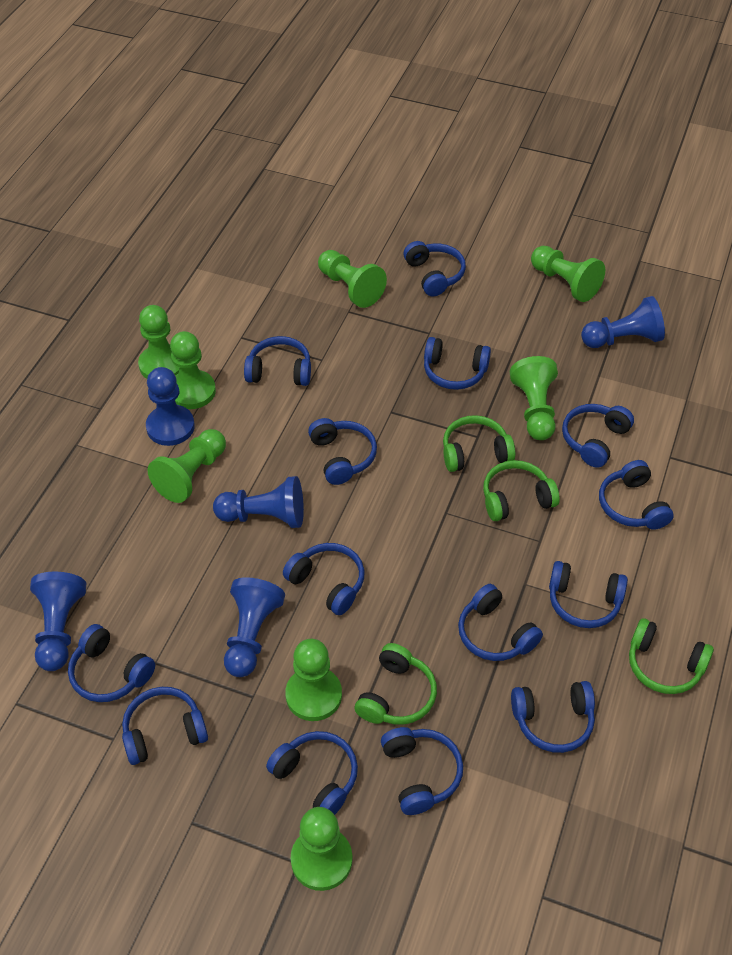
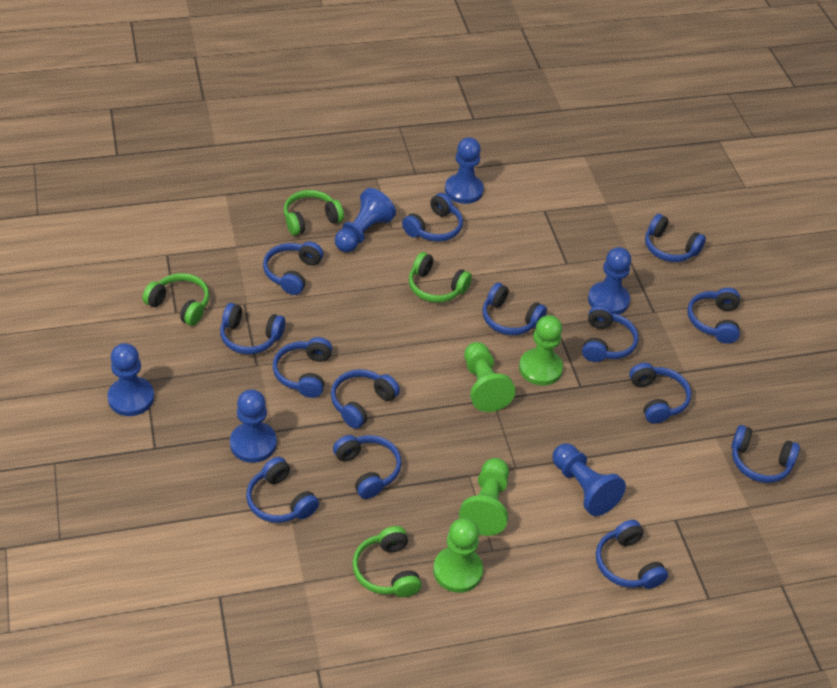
blue pawn: 5 -> 6
green pawn: 8 -> 4

